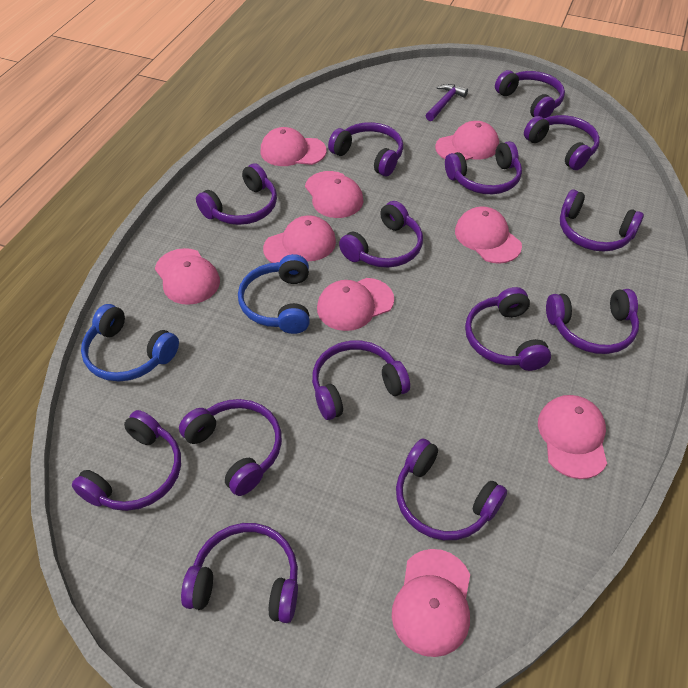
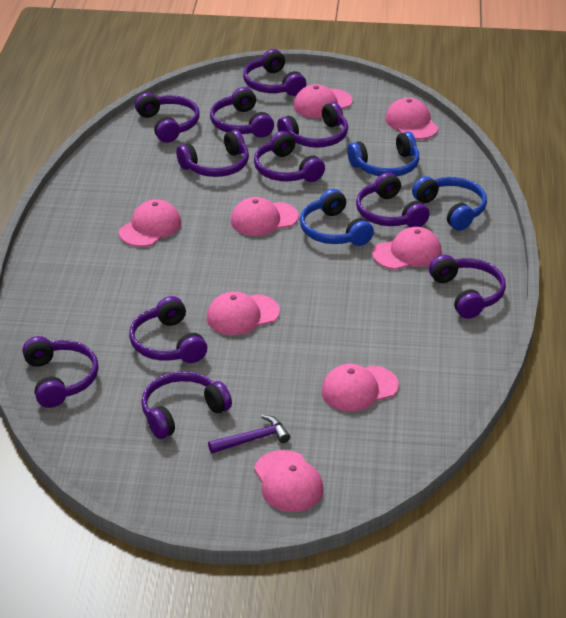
blue headphones: 2 -> 3
pink cap: 9 -> 8
purple headphones: 14 -> 11

